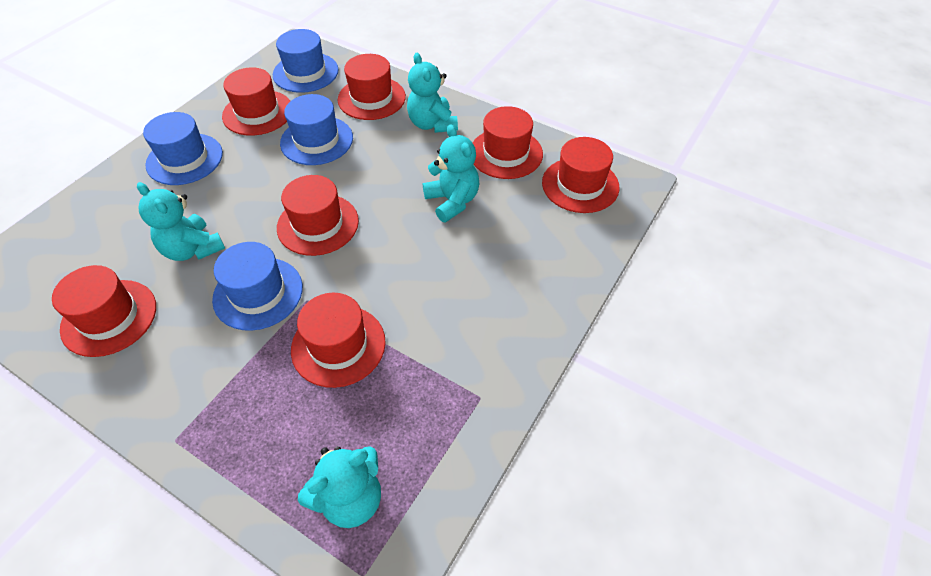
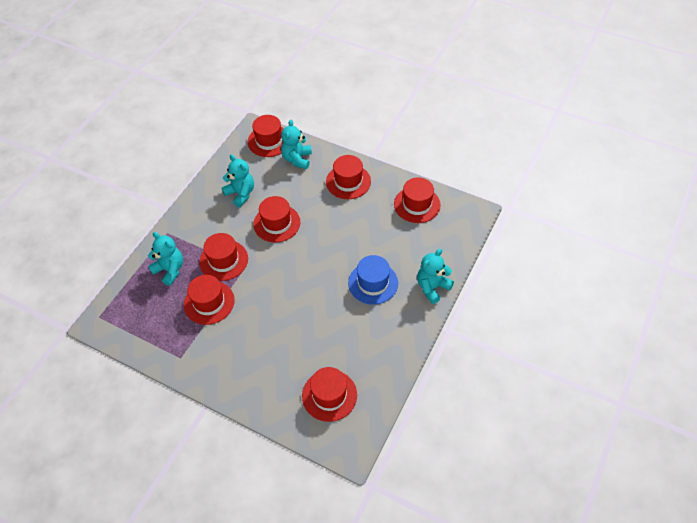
blue hat: 4 -> 1

